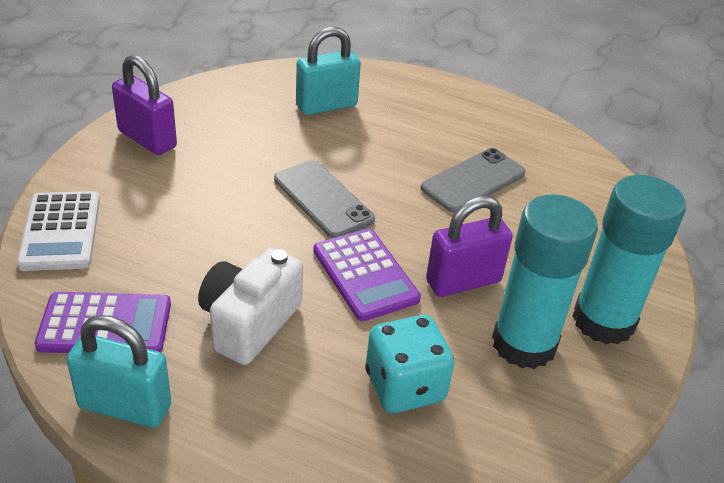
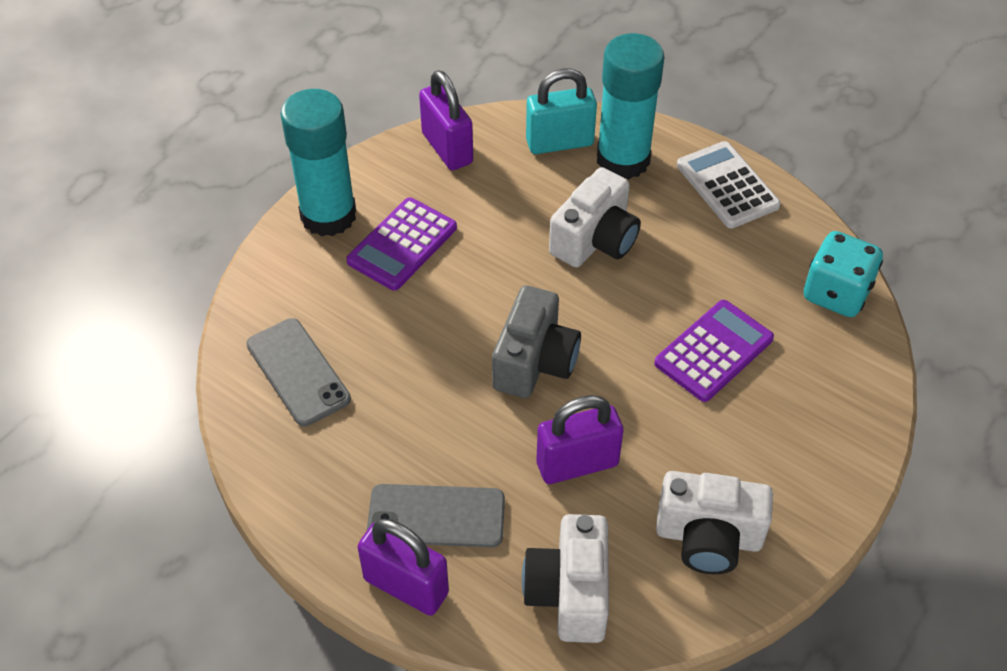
grey camera: 0 -> 1
purple padlock: 2 -> 3
turquoise padlock: 2 -> 1
white camera: 1 -> 3

